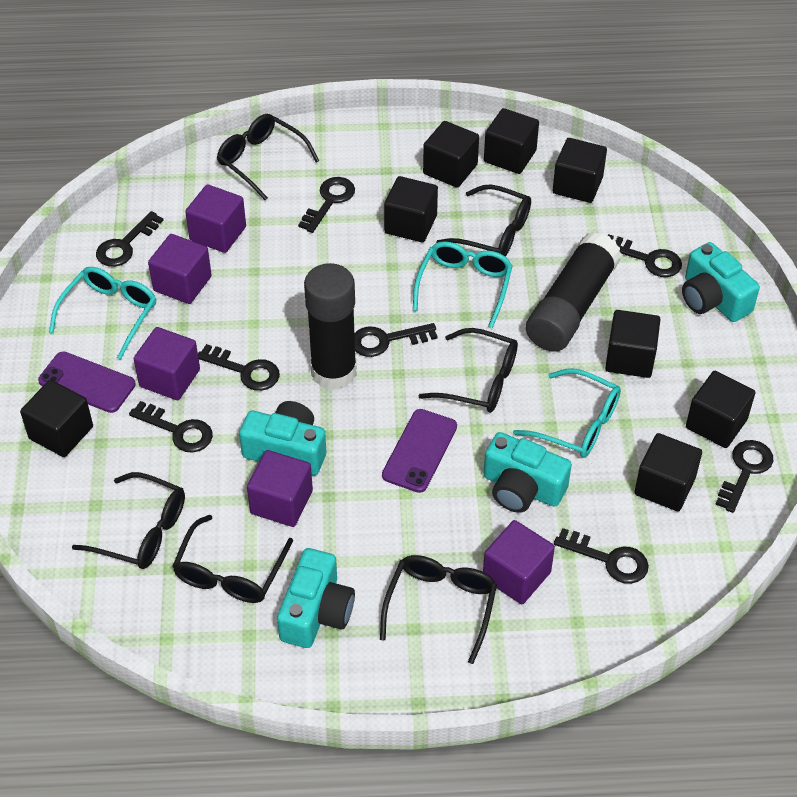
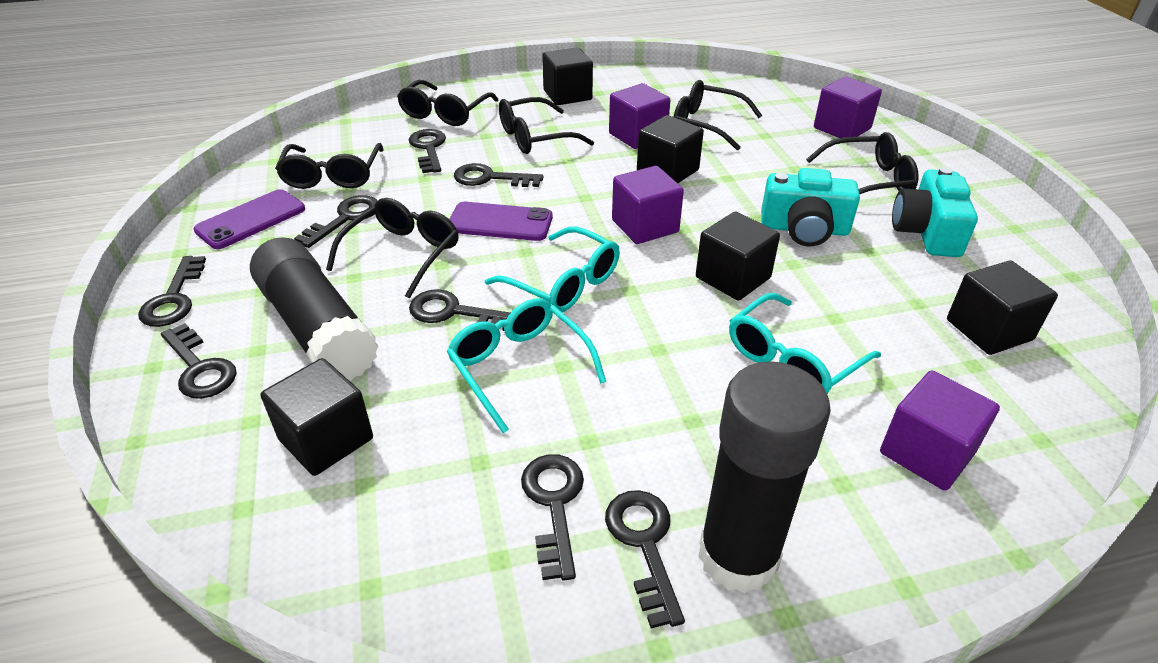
black cube: 8 -> 5
purple cube: 5 -> 4
turquoise camera: 4 -> 2

